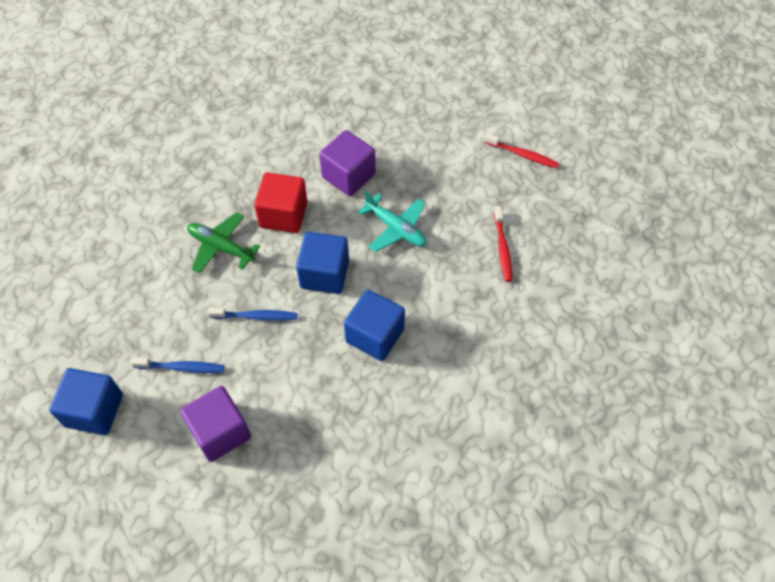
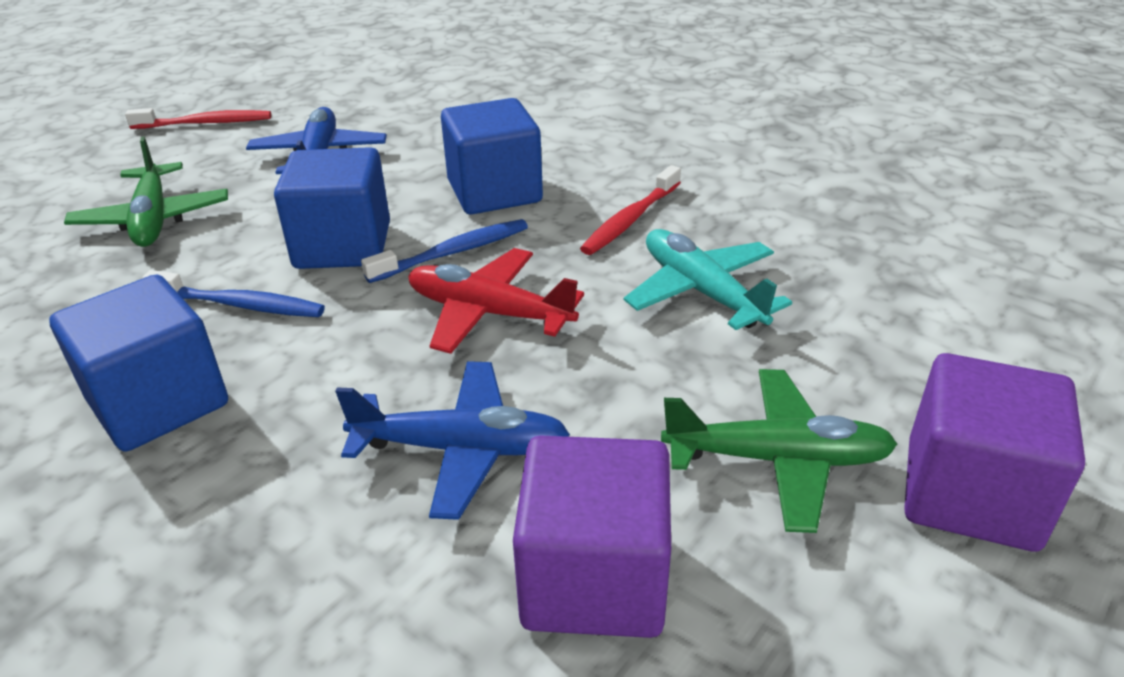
blue plane: 0 -> 2
green plane: 1 -> 2
red cube: 1 -> 0
red plane: 0 -> 1

